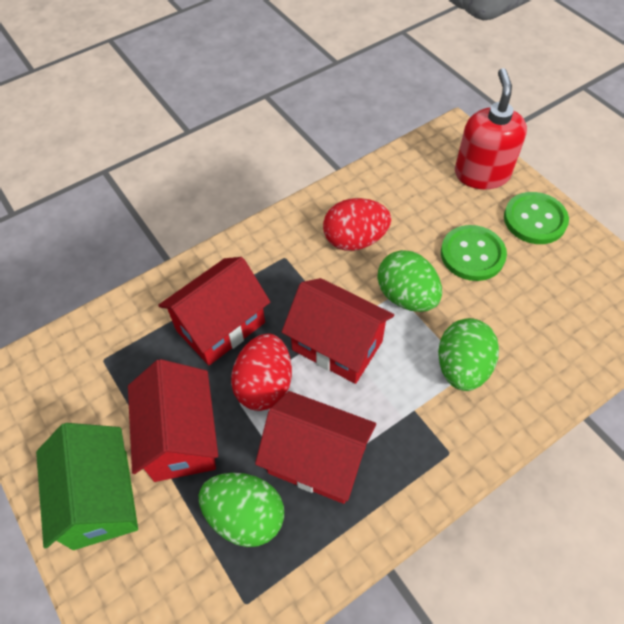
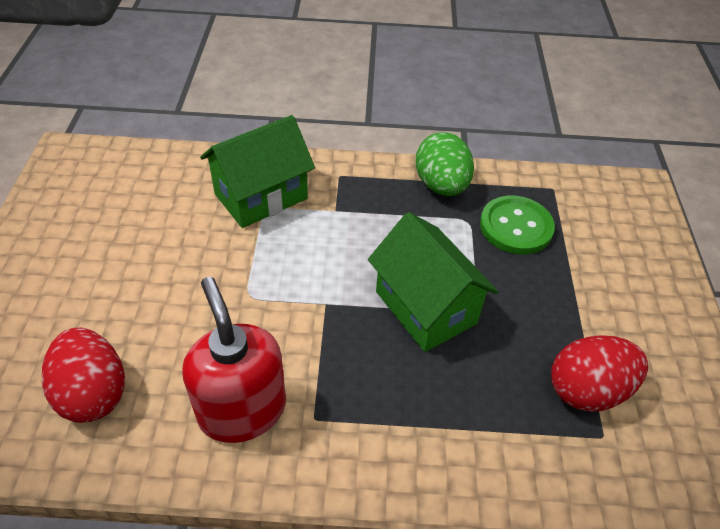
green button: 2 -> 1
green egg: 3 -> 1
green house: 1 -> 2
red house: 4 -> 0

